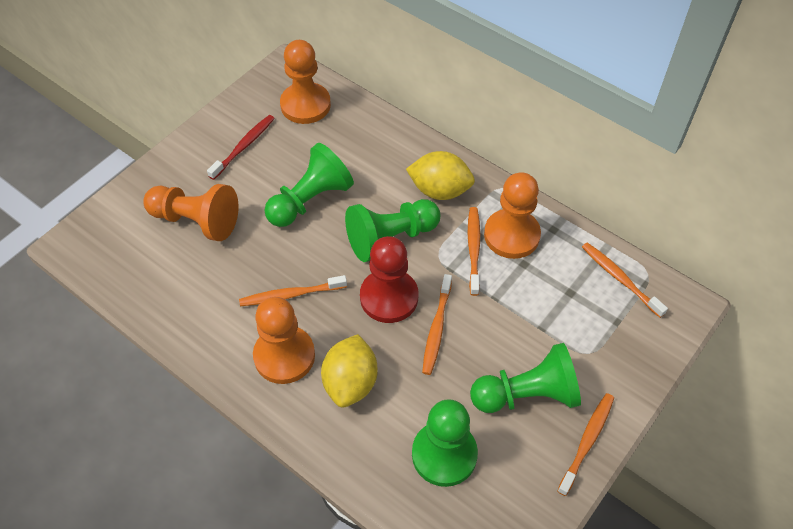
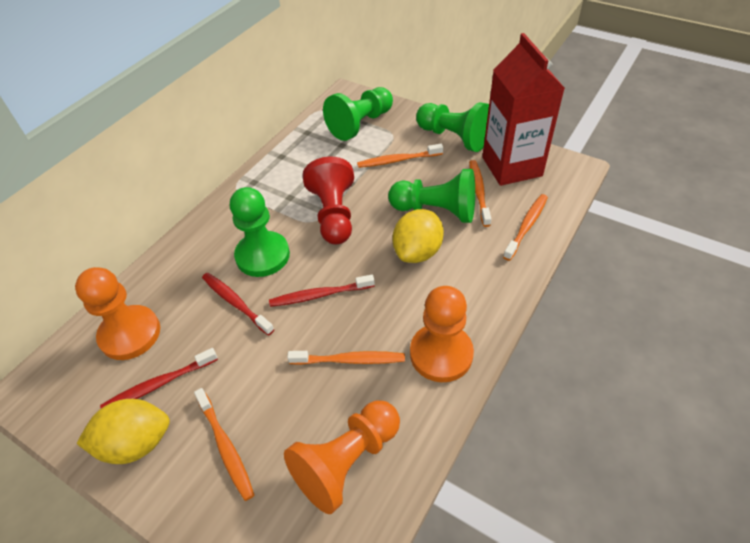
orange pawn: 4 -> 3
red carton: 0 -> 1
red toothbrush: 1 -> 3

